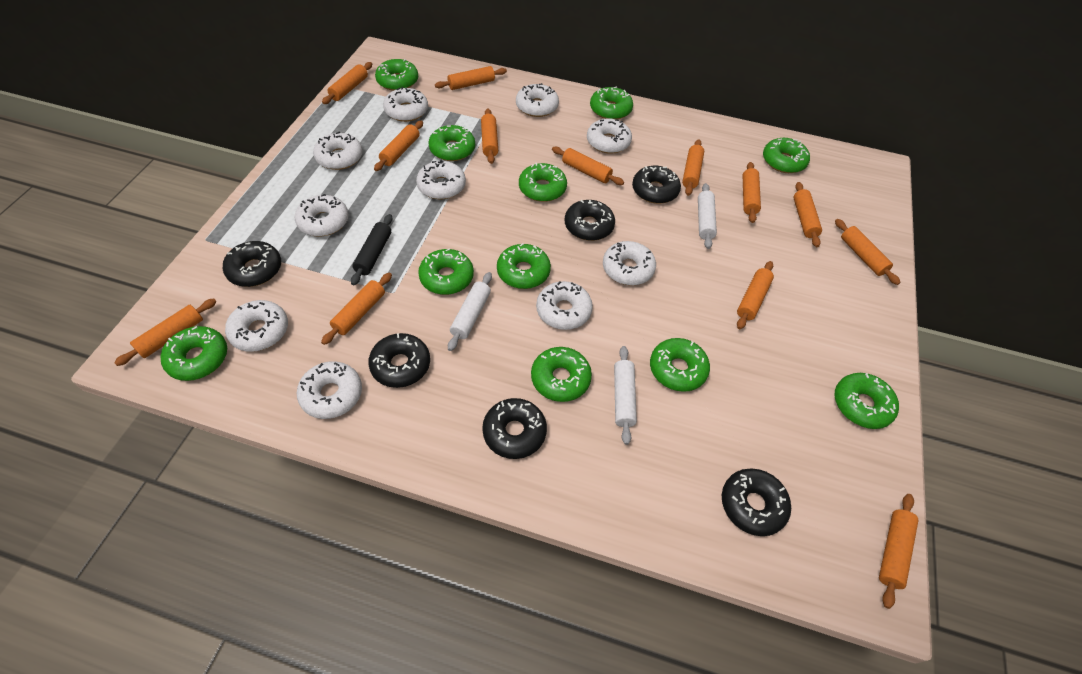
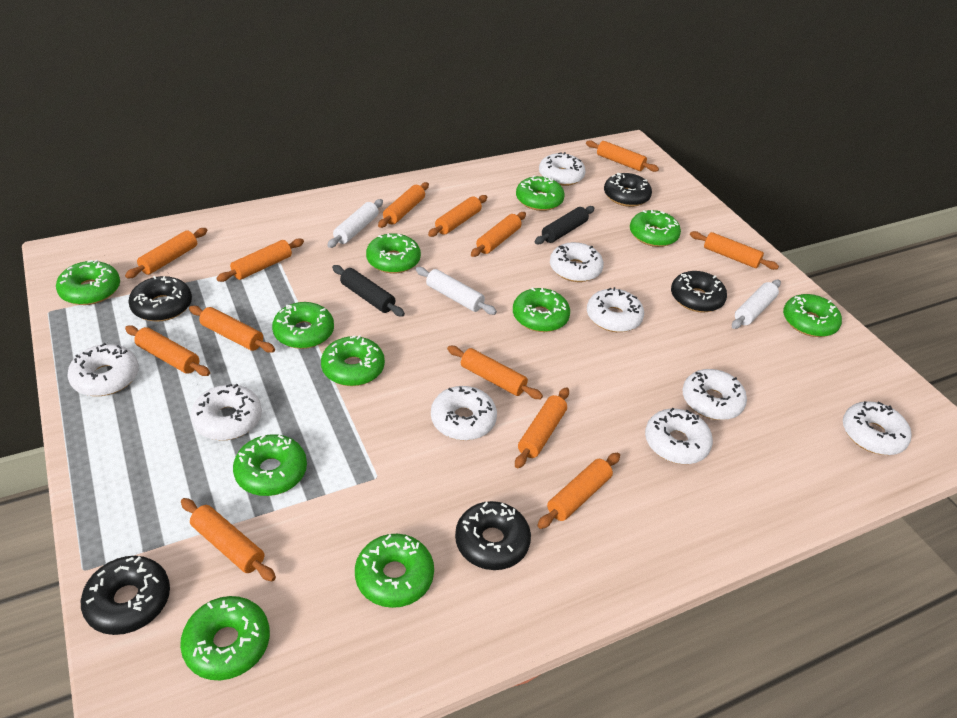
black donut: 6 -> 5
black rolling pin: 1 -> 2
white donut: 10 -> 9

